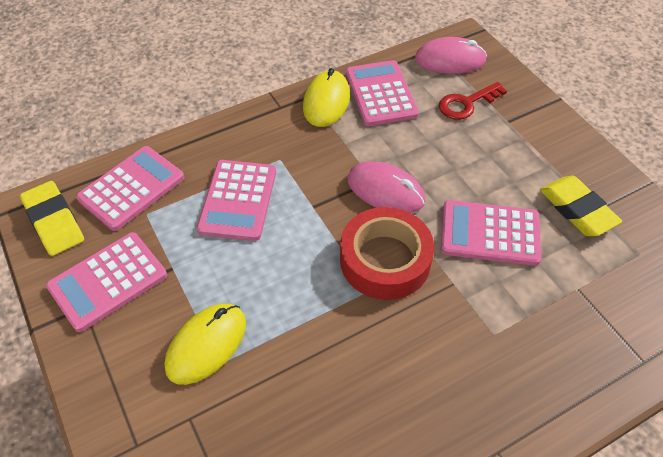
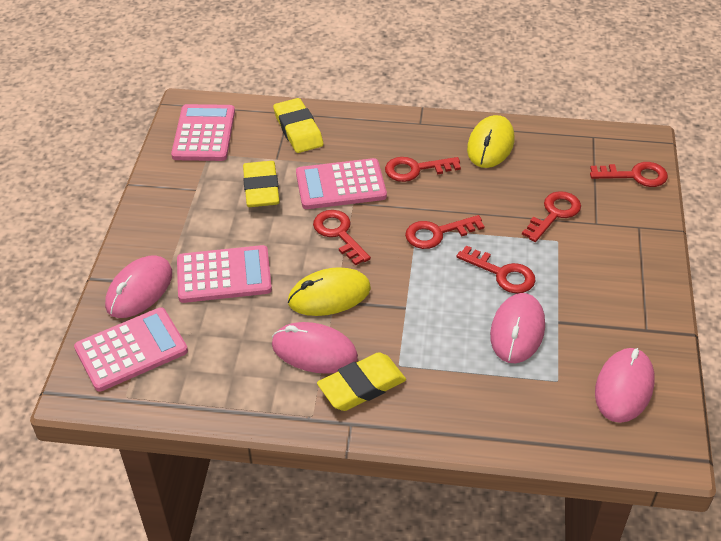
pink calculator: 5 -> 4
pink mouse: 2 -> 4
red key: 1 -> 6
red tape: 1 -> 0
yellow eraser: 2 -> 3

